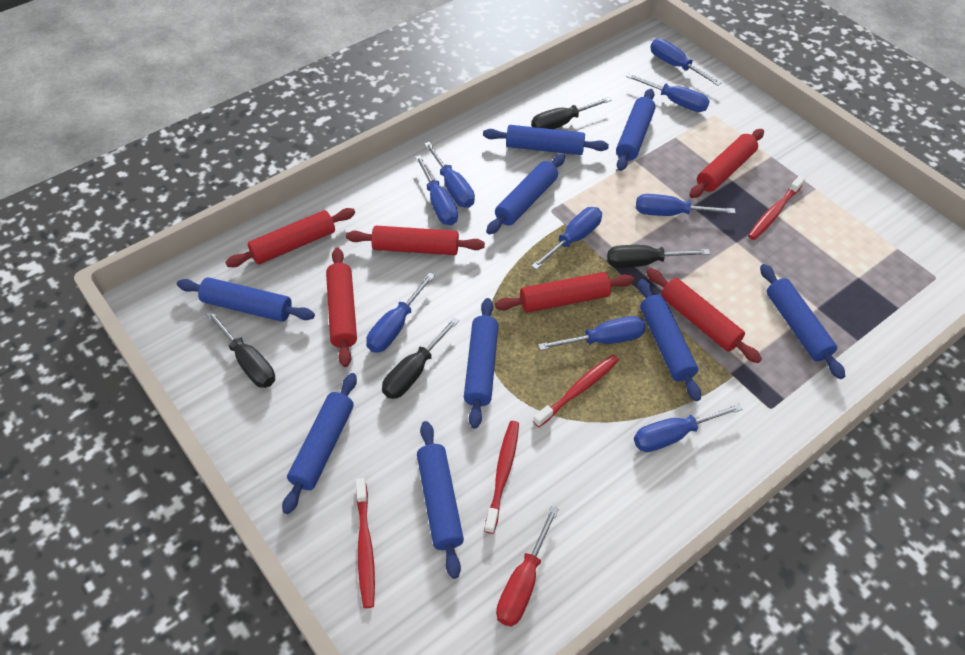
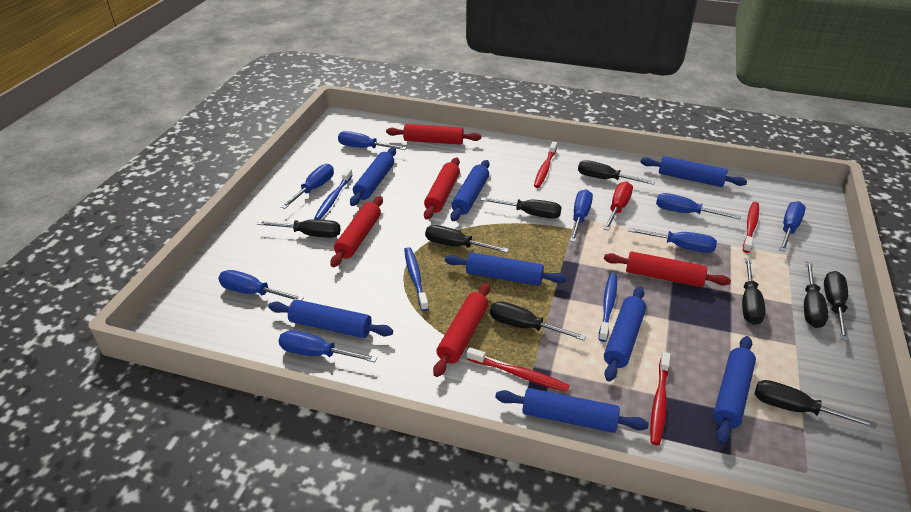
black screwdriver: 4 -> 9
blue rolling pin: 9 -> 8
blue screwdriver: 9 -> 8
blue toothbrush: 0 -> 3
red rolling pin: 6 -> 5

